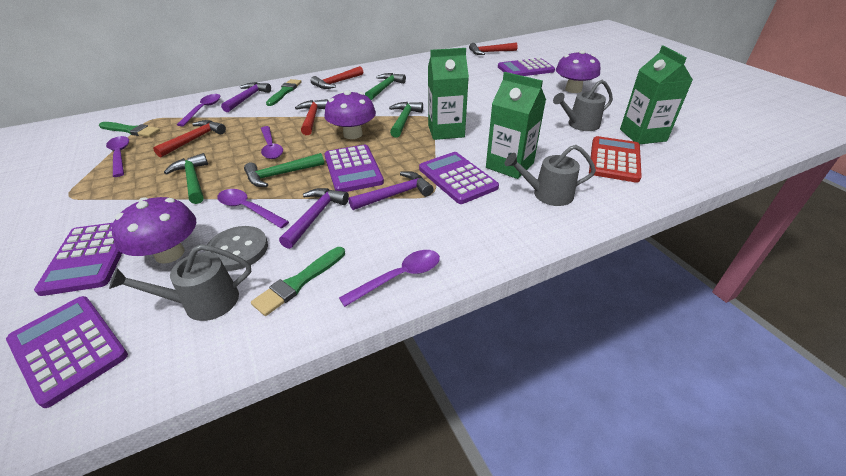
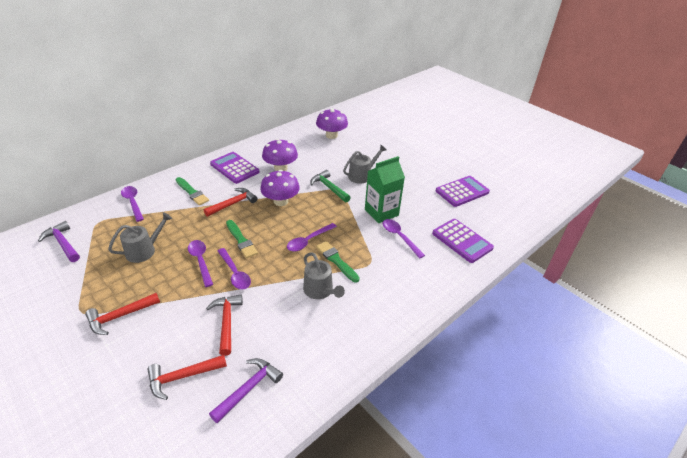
green carton: 3 -> 1
green hammer: 4 -> 1
grey button: 1 -> 0
purple calculator: 5 -> 3
purple hammer: 3 -> 2
red calculator: 1 -> 0

